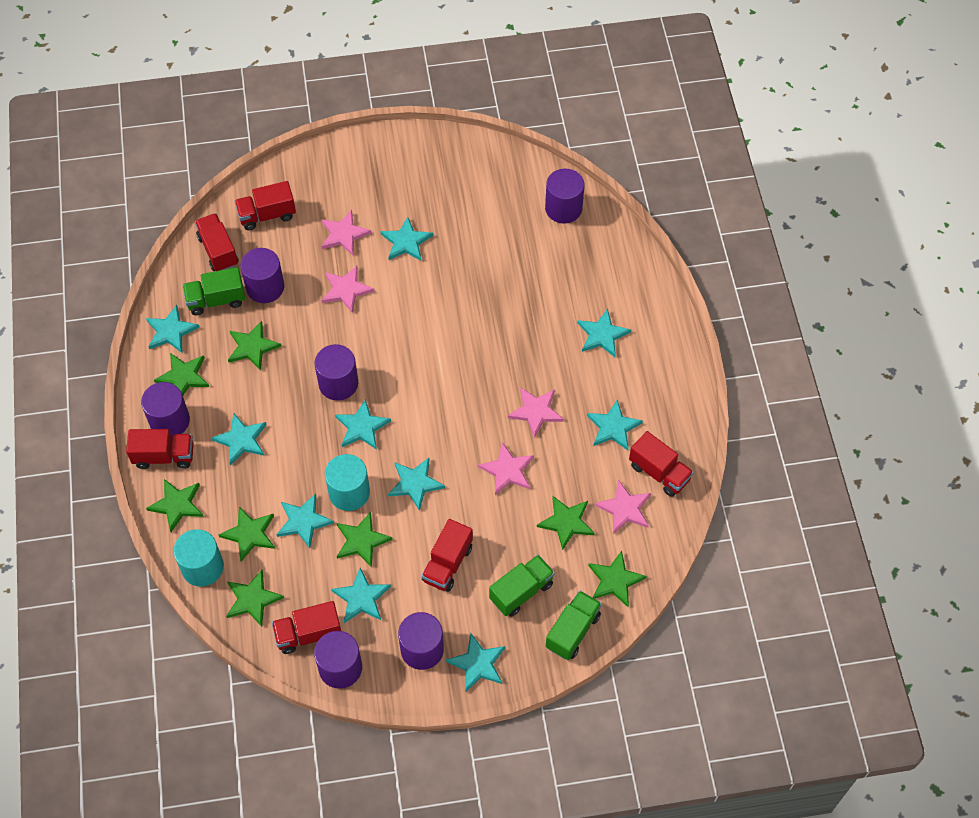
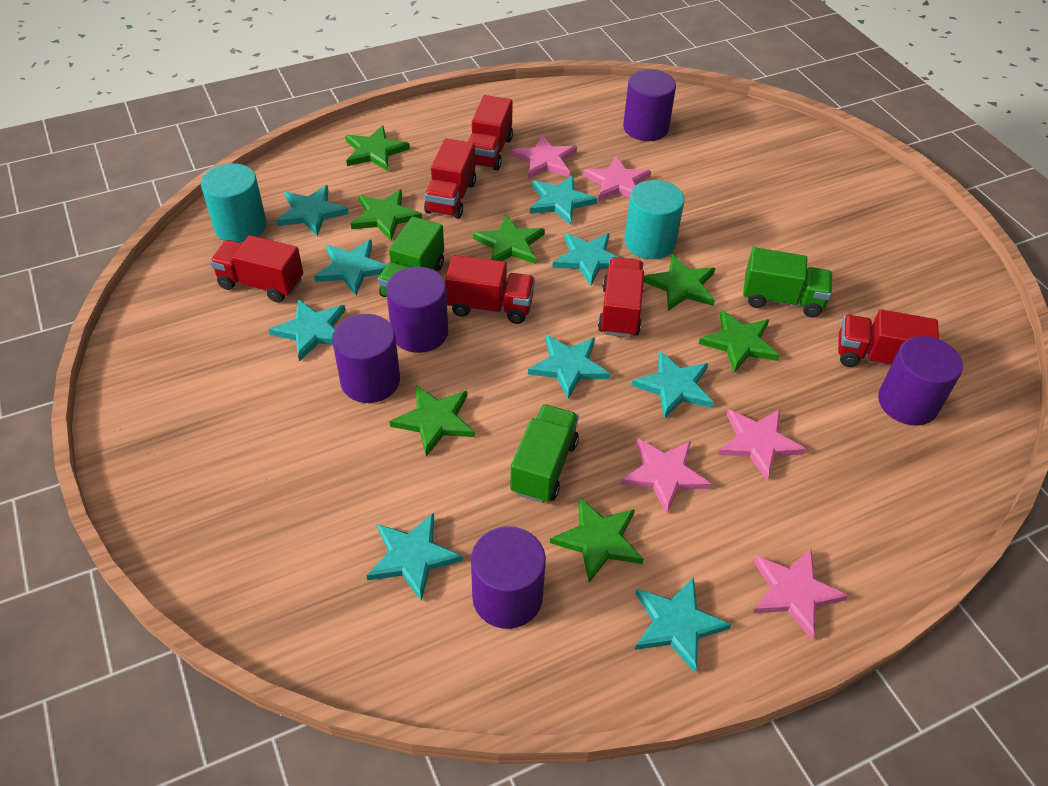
green star: 8 -> 7
purple cylinder: 6 -> 5
turquoise star: 10 -> 9

